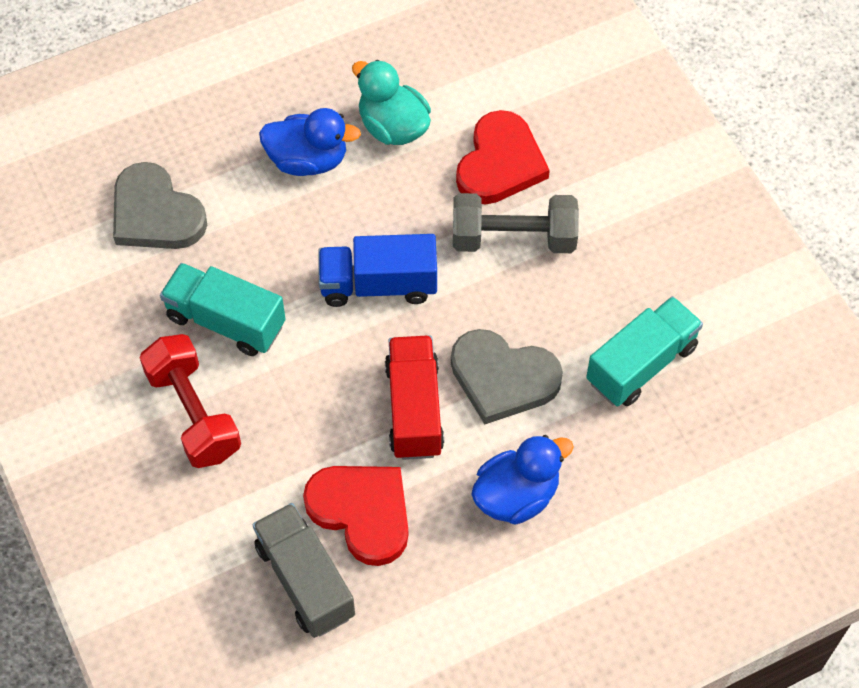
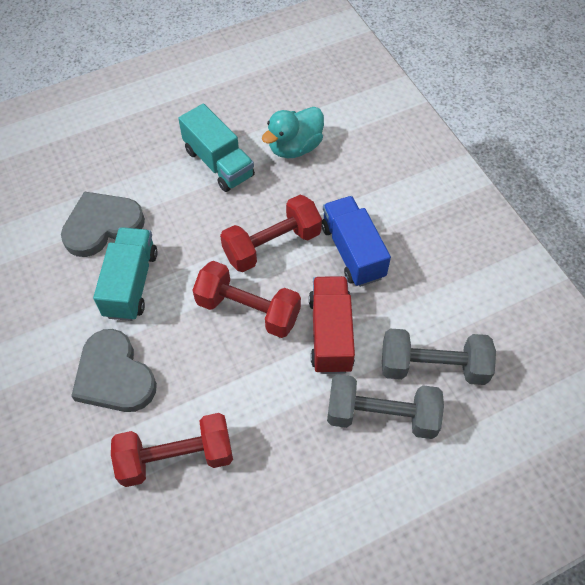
blue duck: 2 -> 0
grey dumbbell: 1 -> 2
grey truck: 1 -> 0
red dumbbell: 1 -> 3
red heart: 2 -> 0

